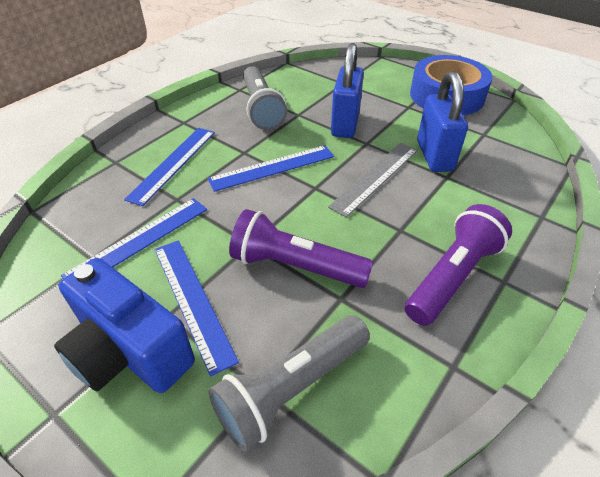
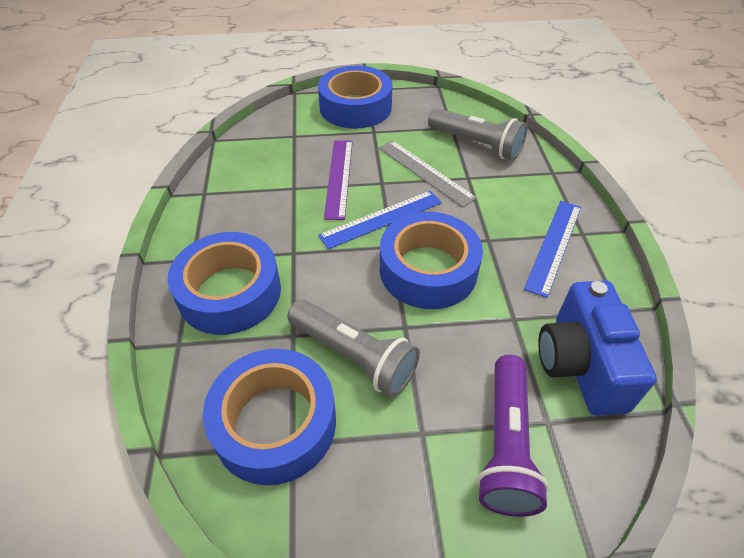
blue padlock: 2 -> 0
blue ruler: 4 -> 2
blue tape: 1 -> 4
purple flashlight: 2 -> 1
purple ruler: 0 -> 1

